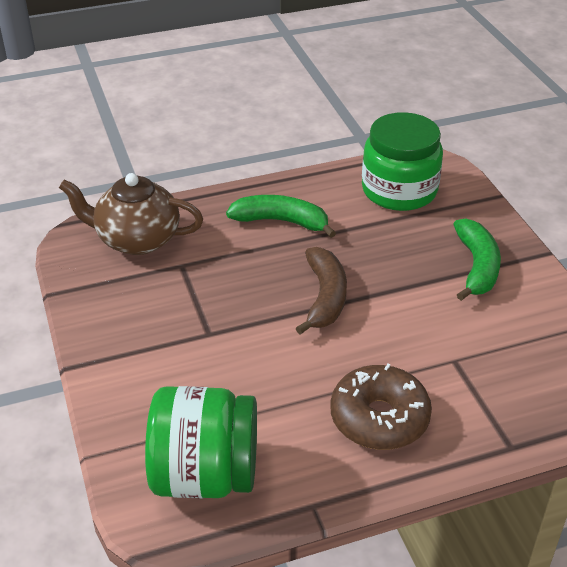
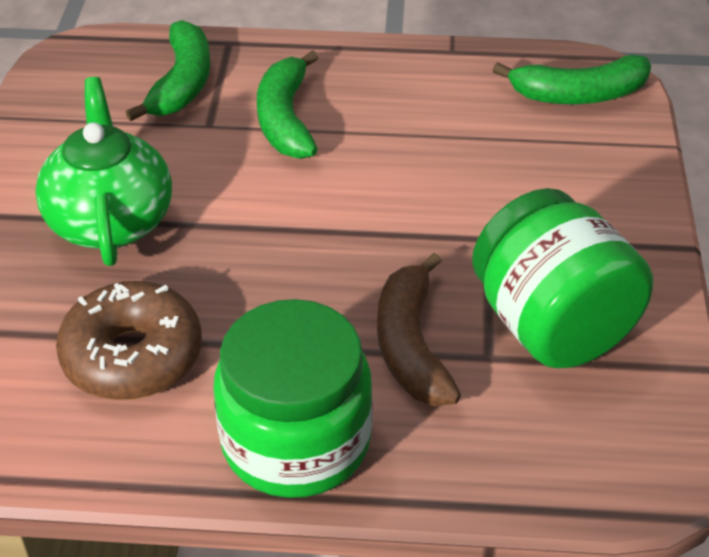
brown teapot: 1 -> 0
green banana: 2 -> 3
green teapot: 0 -> 1

